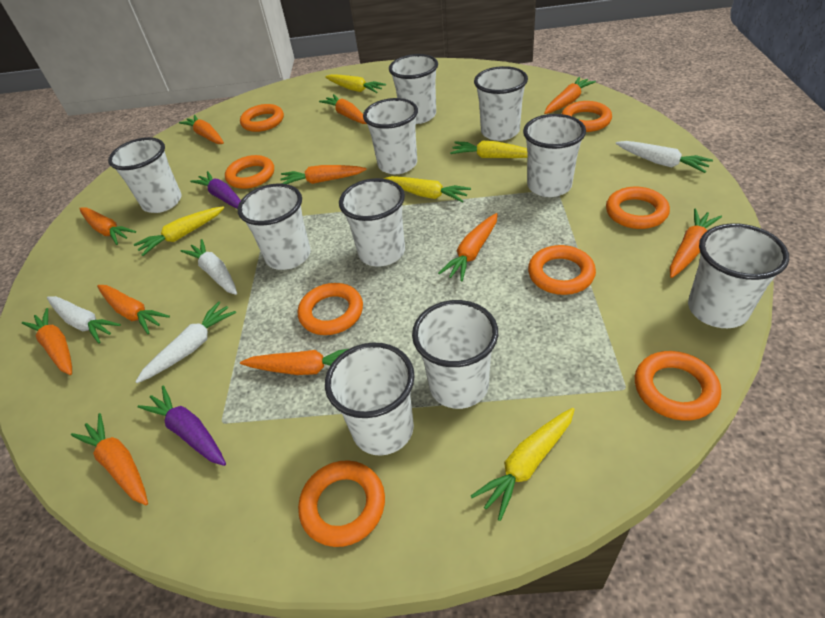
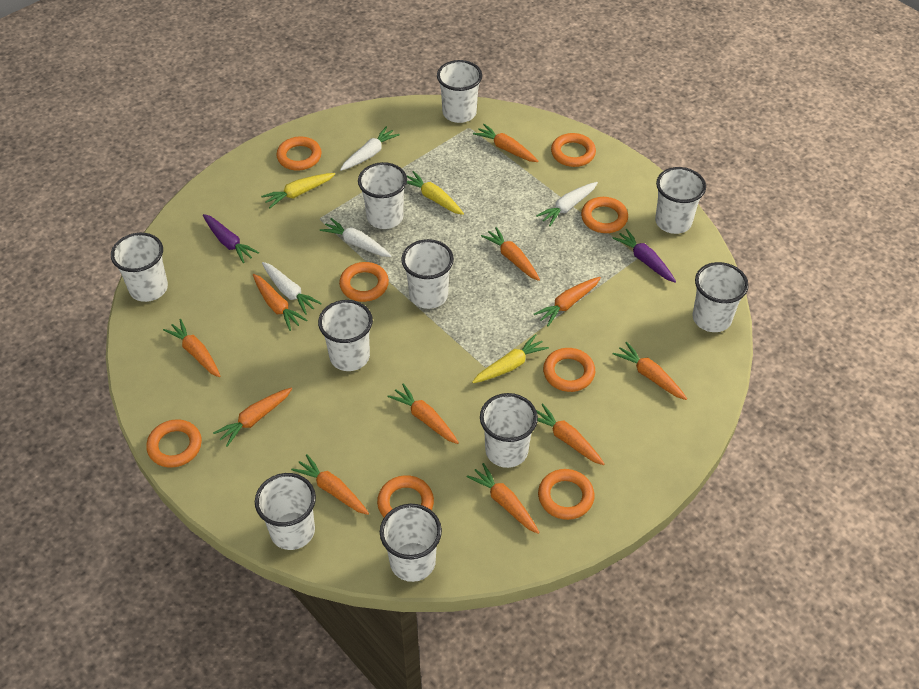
yellow carrot: 5 -> 3

